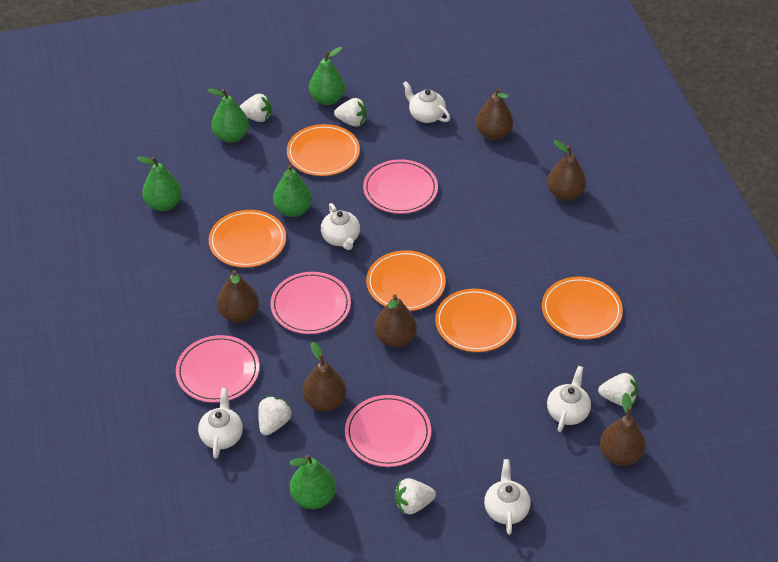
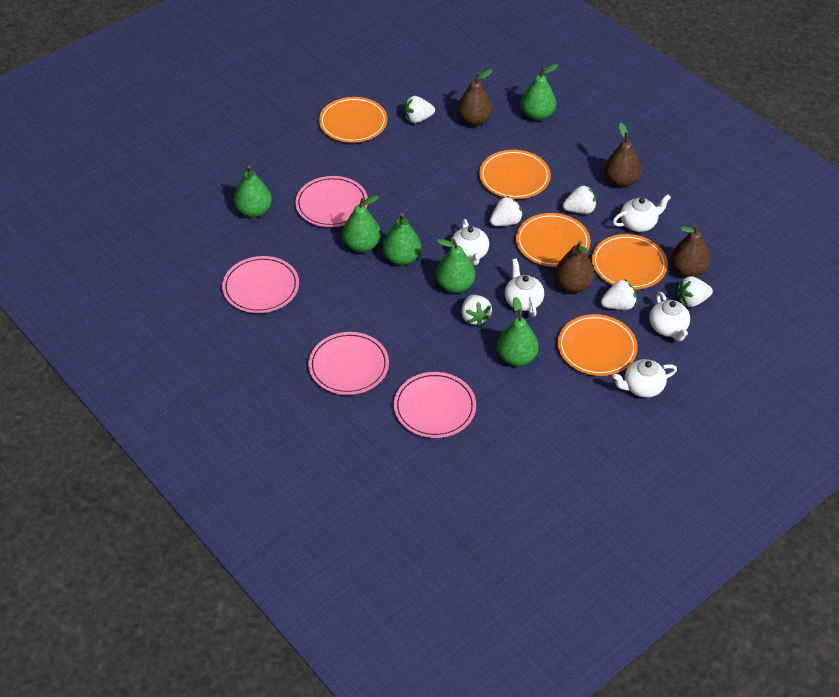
brown pear: 6 -> 4
green pear: 5 -> 6
white strawberry: 5 -> 6

